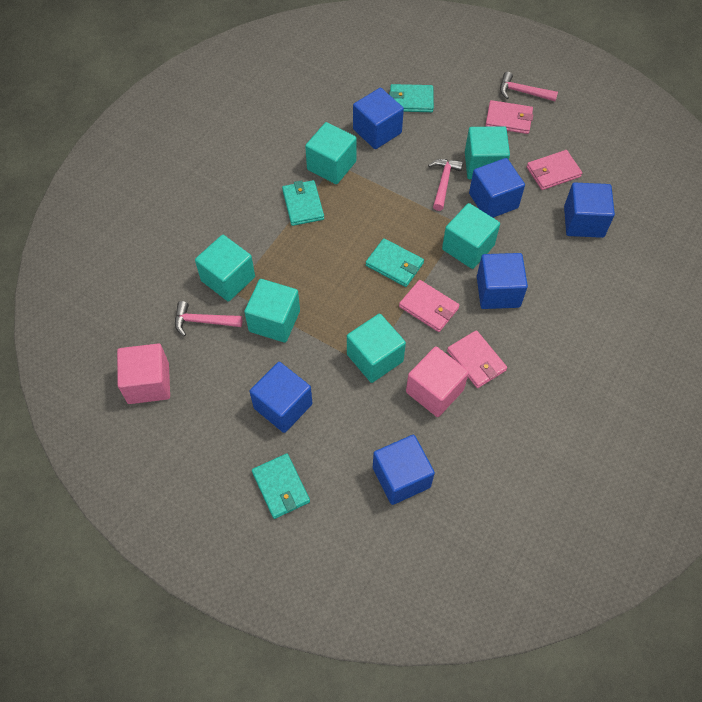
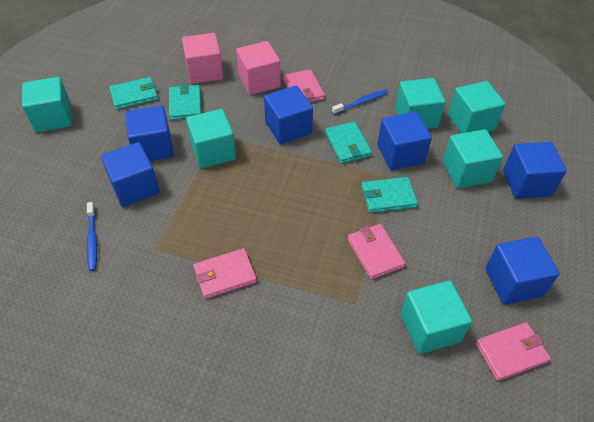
blue toothbrush: 0 -> 2
pink hammer: 3 -> 0

